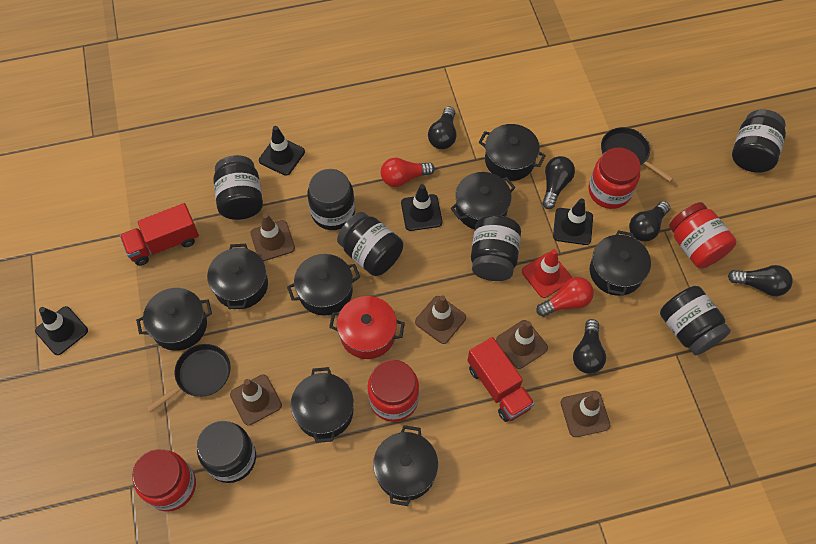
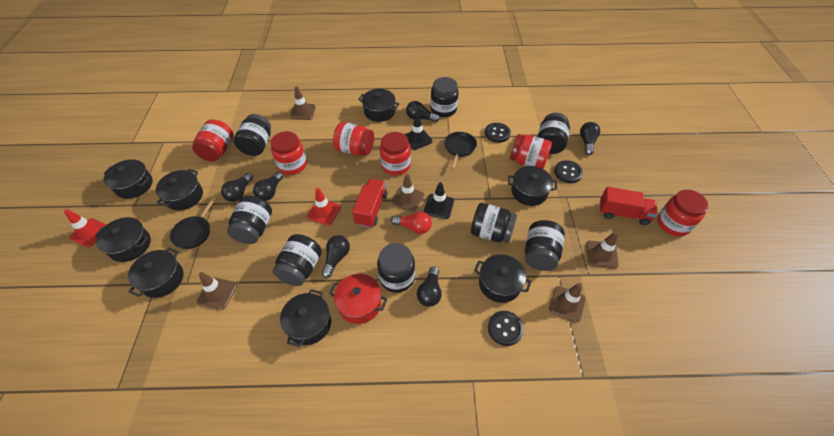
black button: 0 -> 3
black jar: 7 -> 8
black light bulb: 5 -> 6
black traffic cone: 4 -> 2
red jar: 4 -> 6
red light bulb: 2 -> 1
red traffic cone: 1 -> 2

